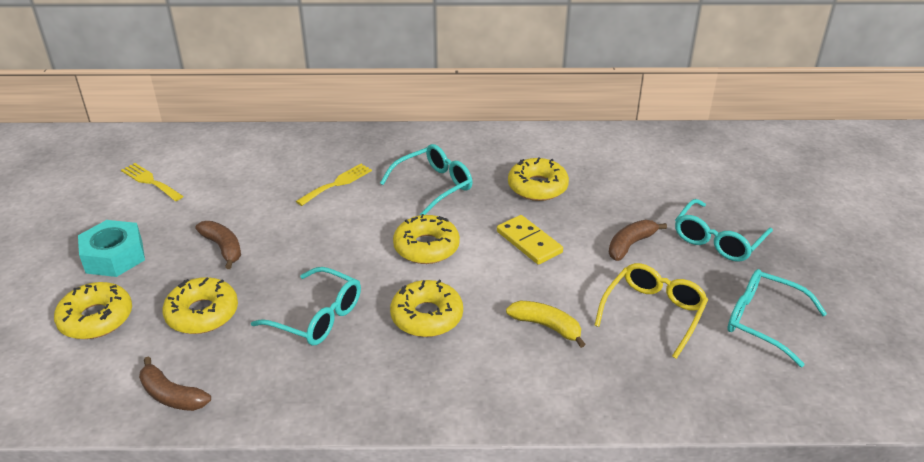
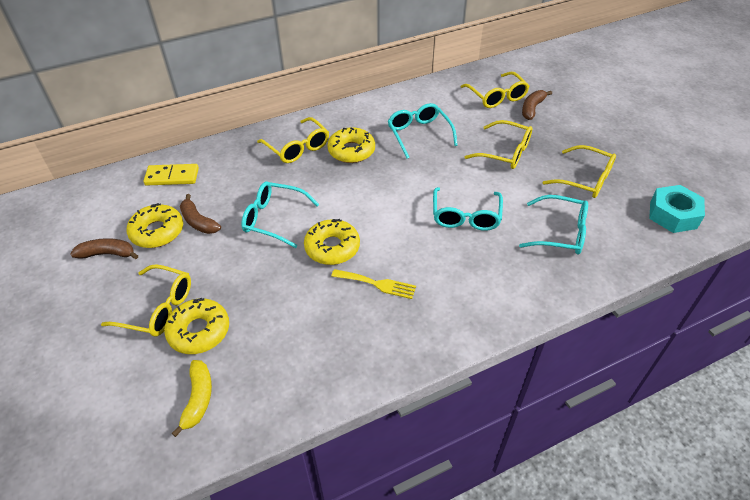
yellow donut: 5 -> 4
yellow fork: 2 -> 1
yellow glasses: 1 -> 5

